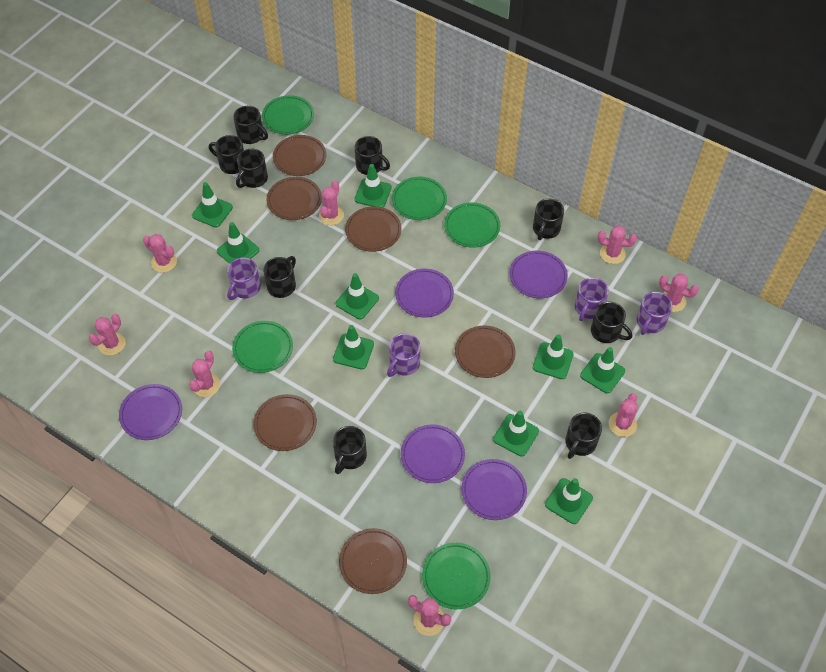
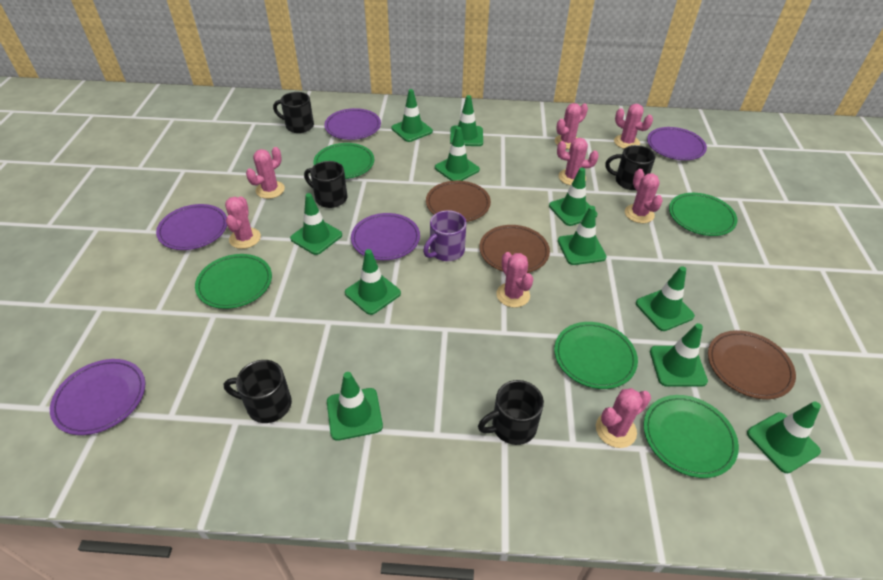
black mug: 9 -> 5
brown plate: 6 -> 3
green traffic cone: 9 -> 11
purple mug: 4 -> 1

